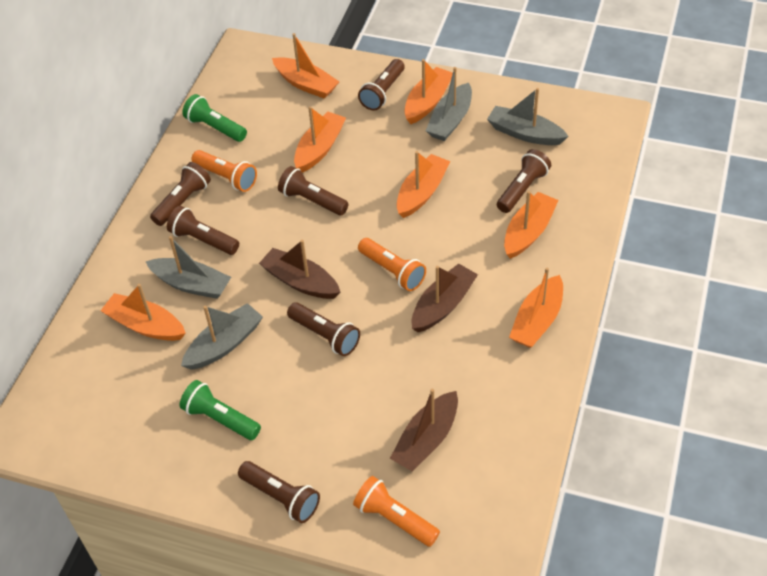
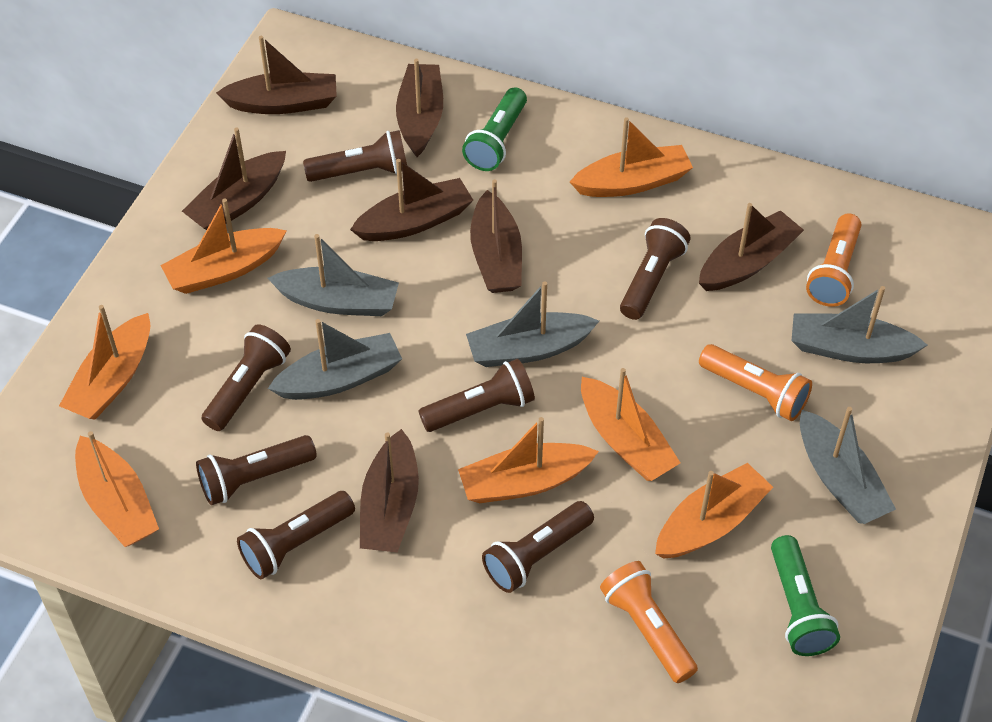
brown boat: 3 -> 7
grey boat: 4 -> 5

